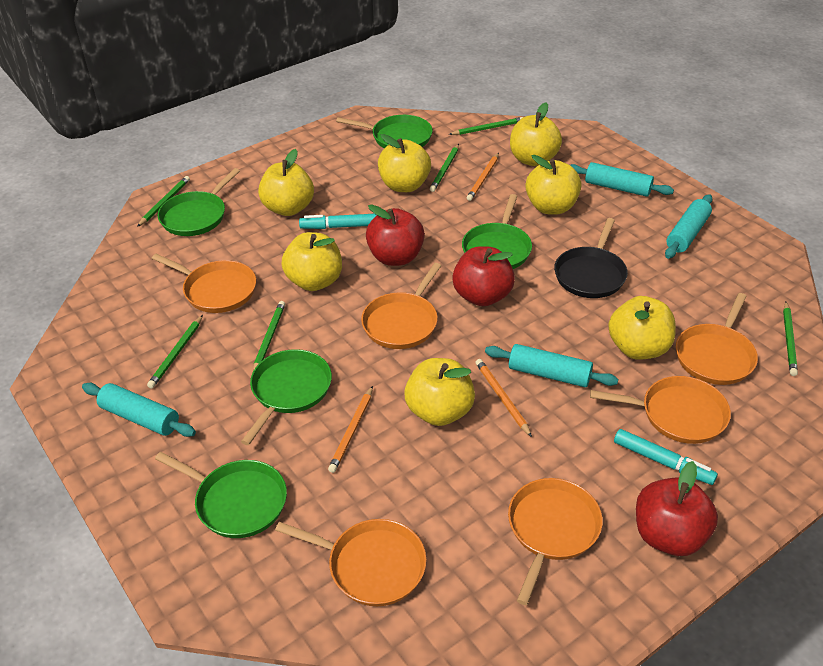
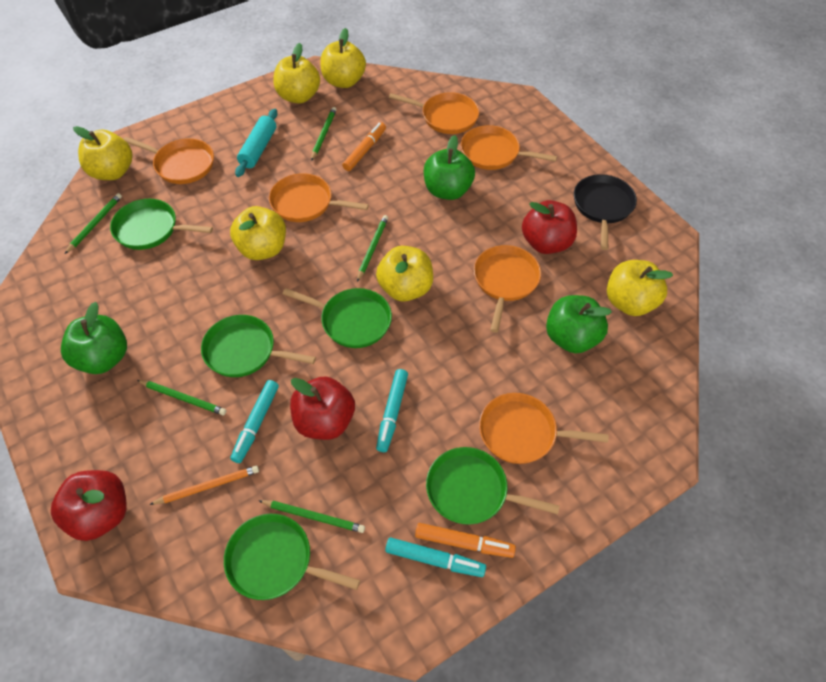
green apple: 0 -> 3
green pencil: 6 -> 5
orange marker: 0 -> 2
orange pencil: 3 -> 1
turquoise marker: 2 -> 3
turquoise rolling pin: 4 -> 1
yellow apple: 7 -> 6

